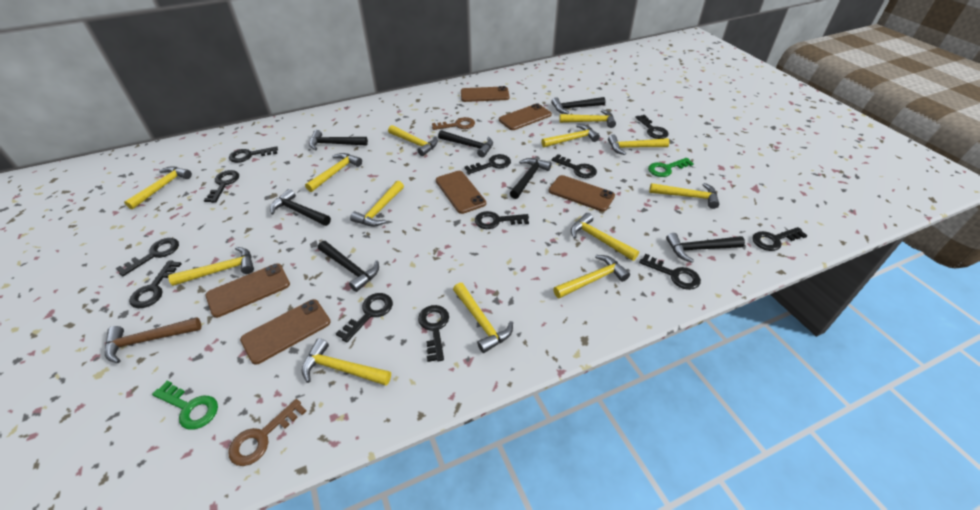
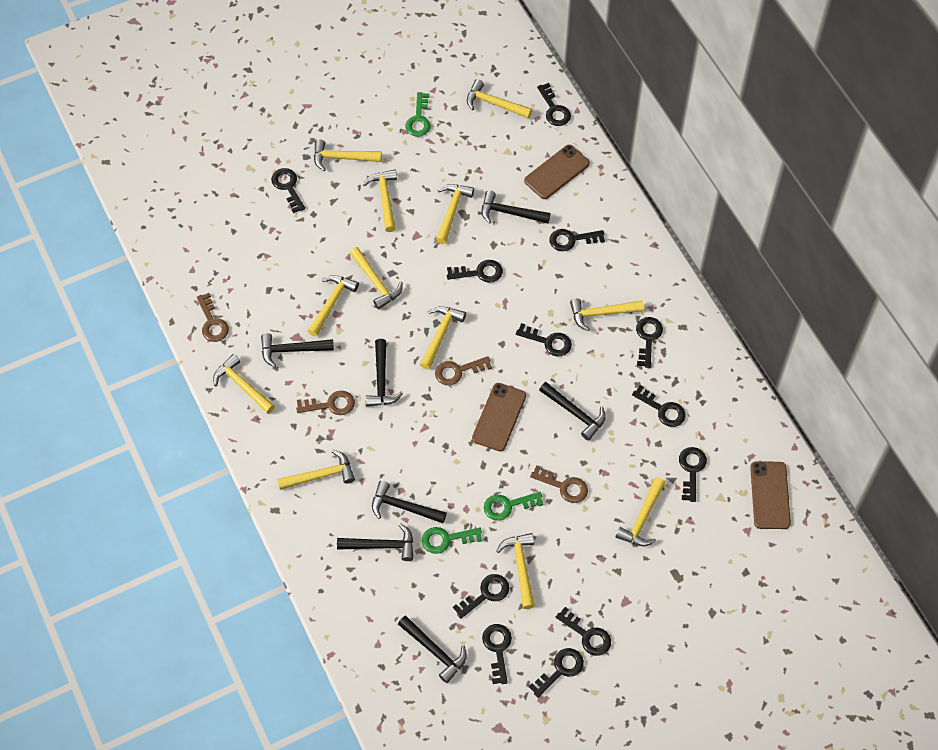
brown hammer: 1 -> 0
brown key: 2 -> 4
brown phone: 6 -> 3
green key: 2 -> 3
yellow hammer: 13 -> 12

